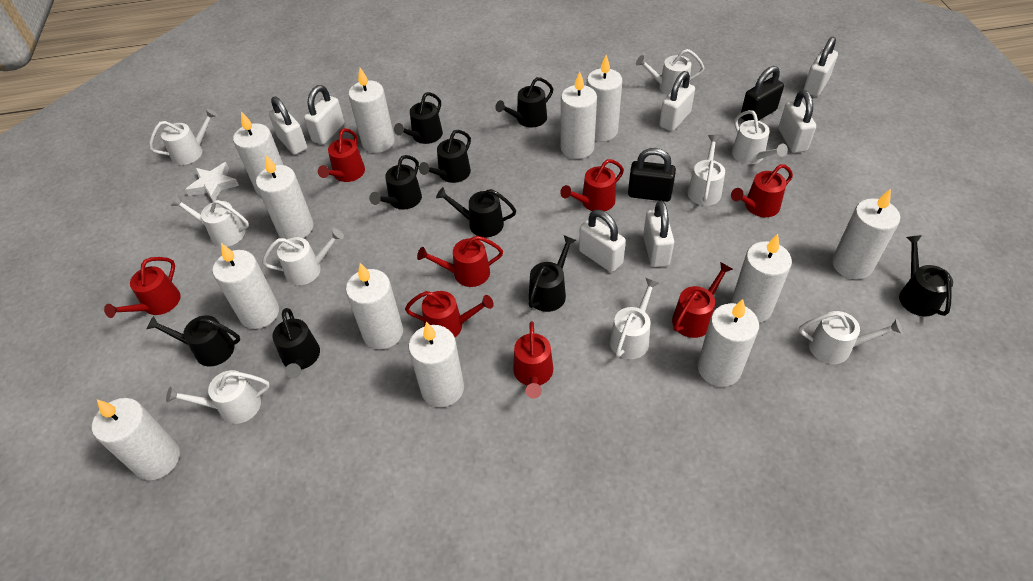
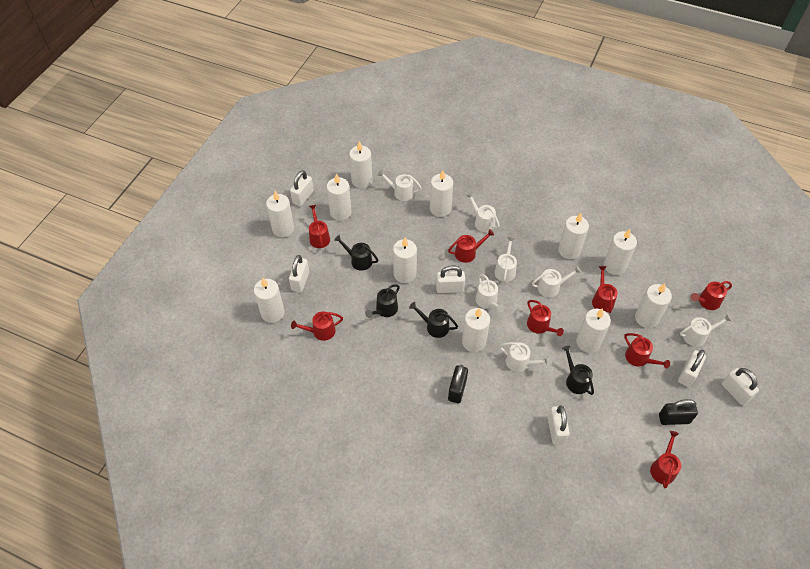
black watering can: 9 -> 4
white candle: 12 -> 11
white padlock: 7 -> 6
white star: 1 -> 0
white watering can: 9 -> 7

